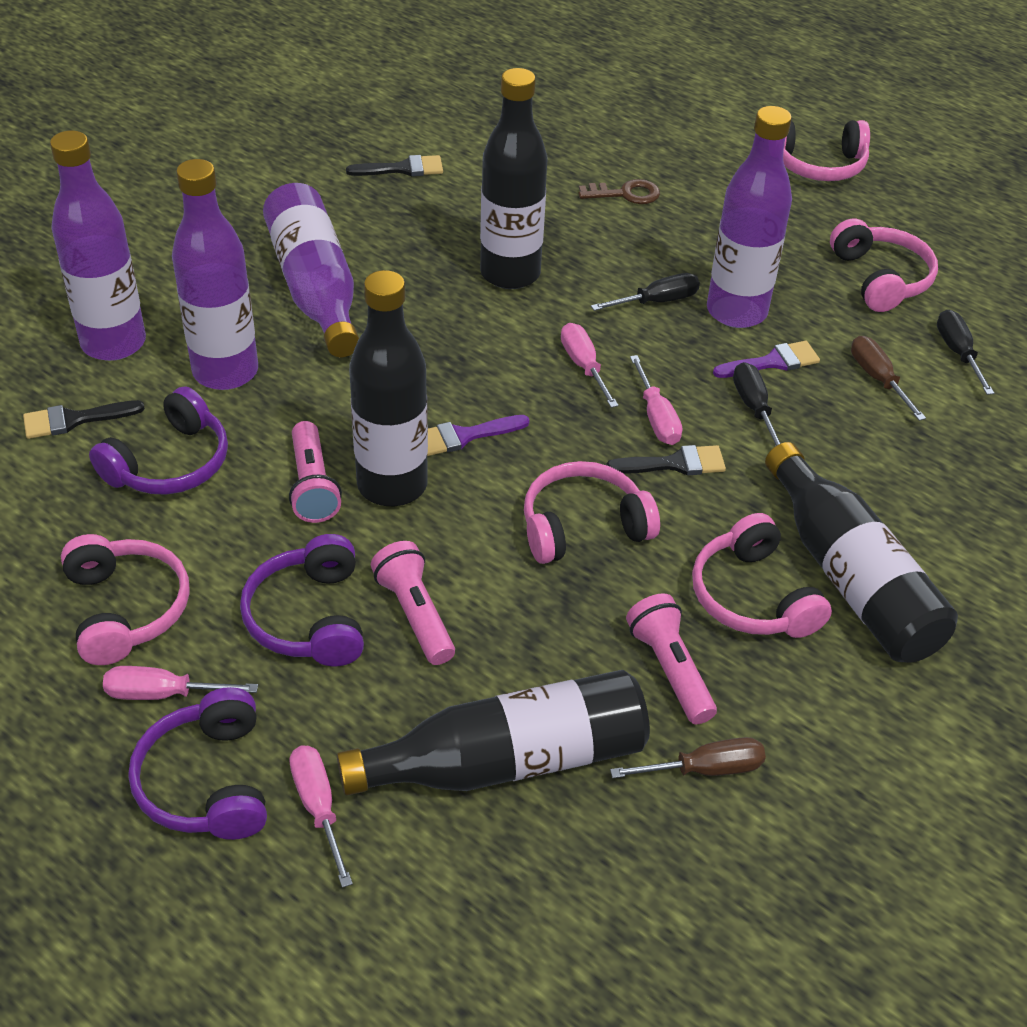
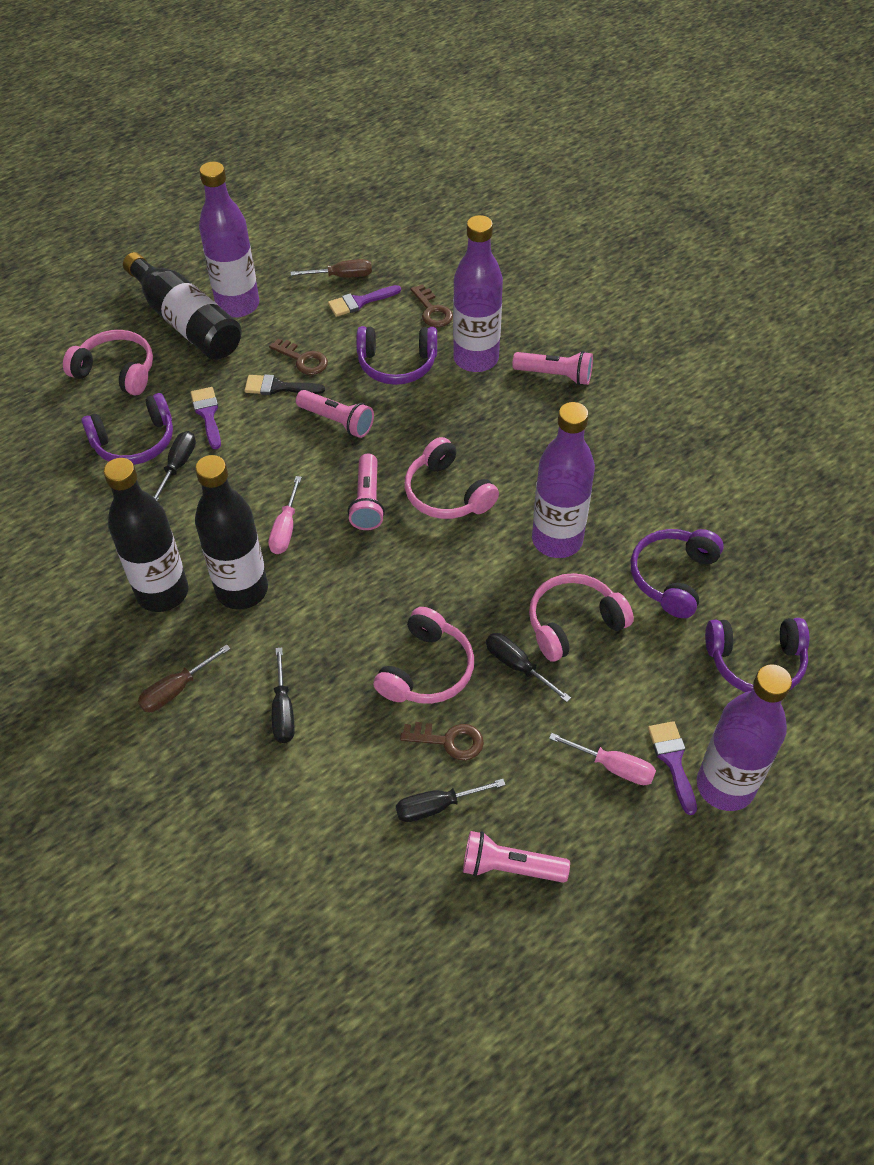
black bottle: 4 -> 3
black brush: 3 -> 1
black screwdriver: 3 -> 4
brown key: 1 -> 3
pink flashlight: 3 -> 4
pink headphones: 5 -> 4
pink screwdriver: 4 -> 2
purple brush: 2 -> 3
purple headphones: 3 -> 4

